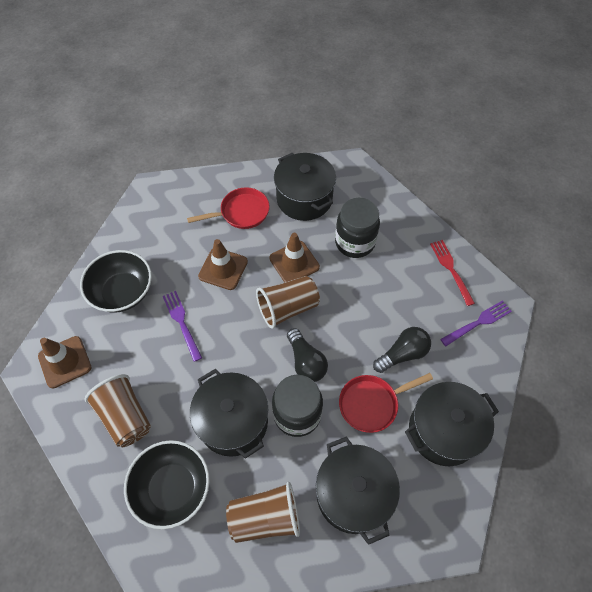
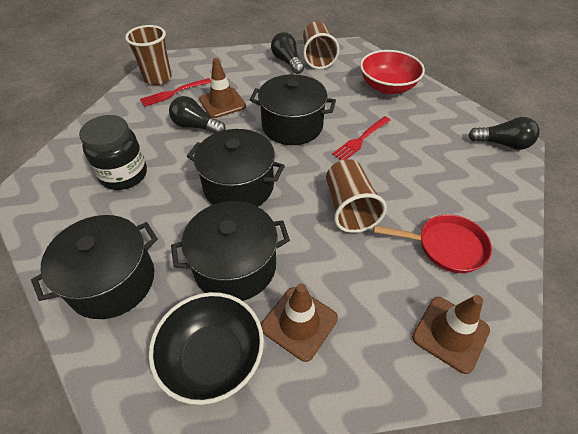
black bowl: 2 -> 1
black jar: 2 -> 1
black light bulb: 2 -> 3
purple fork: 2 -> 0
red bowl: 0 -> 1
red fork: 1 -> 2
red pan: 2 -> 1

